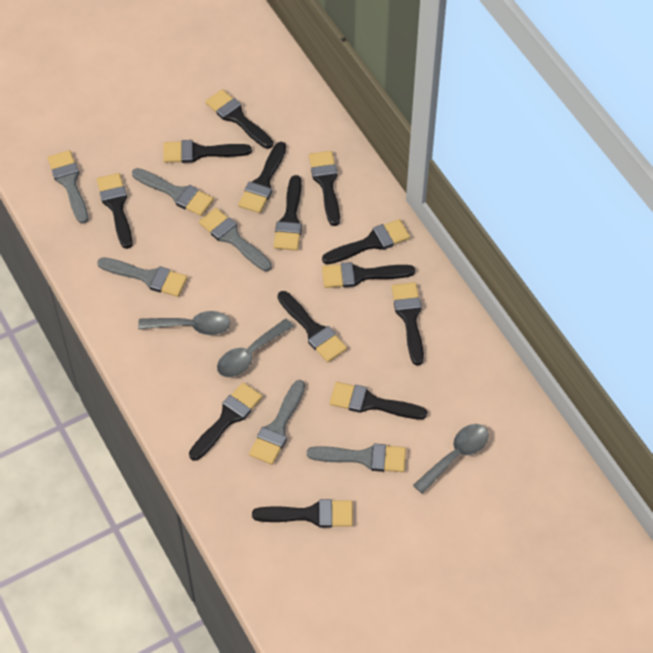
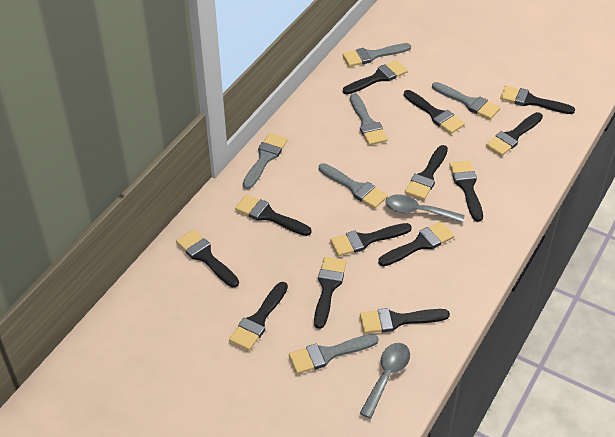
grey spoon: 3 -> 2

